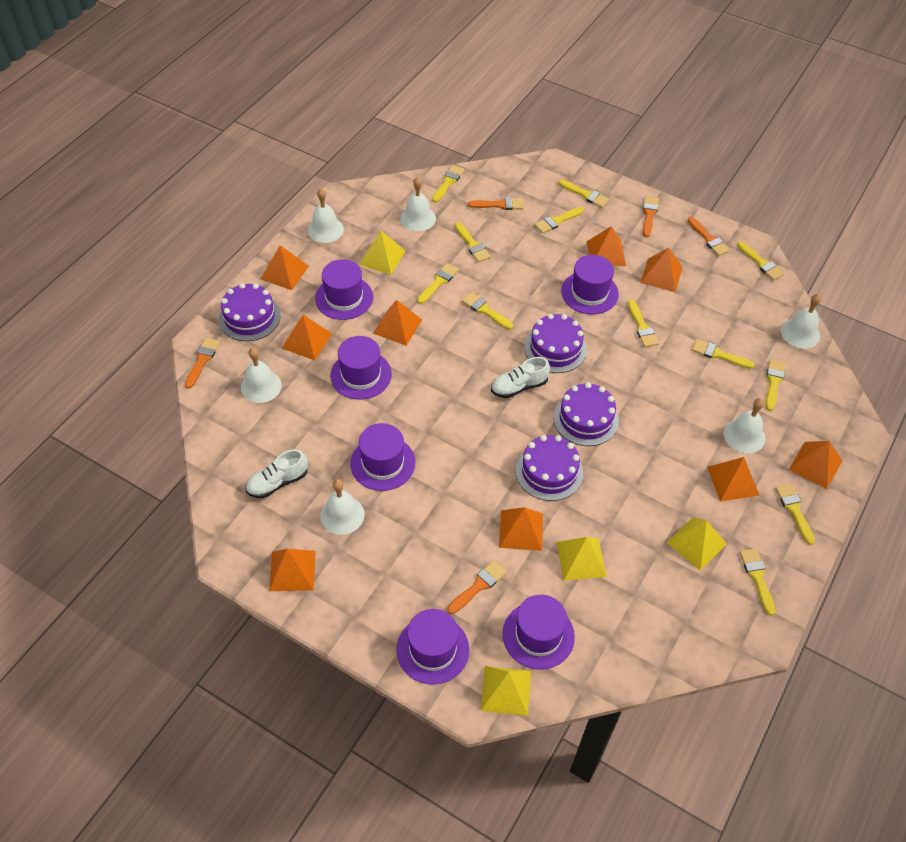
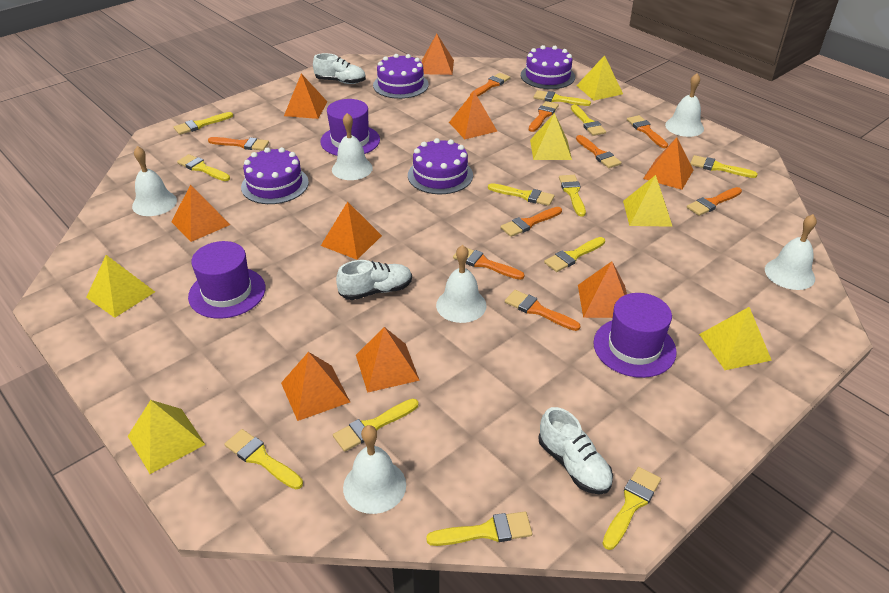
orange brush: 5 -> 9
purple hat: 6 -> 3
white shoe: 2 -> 3
yellow pyramid: 4 -> 6

